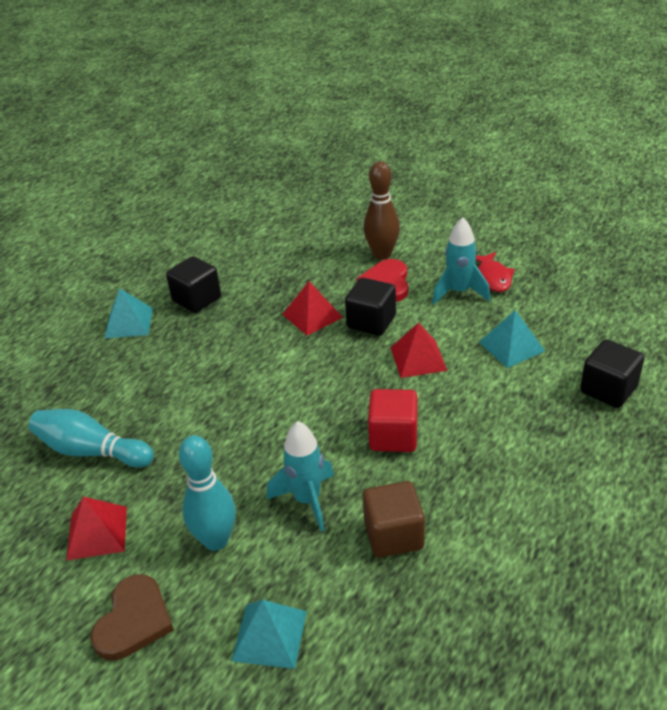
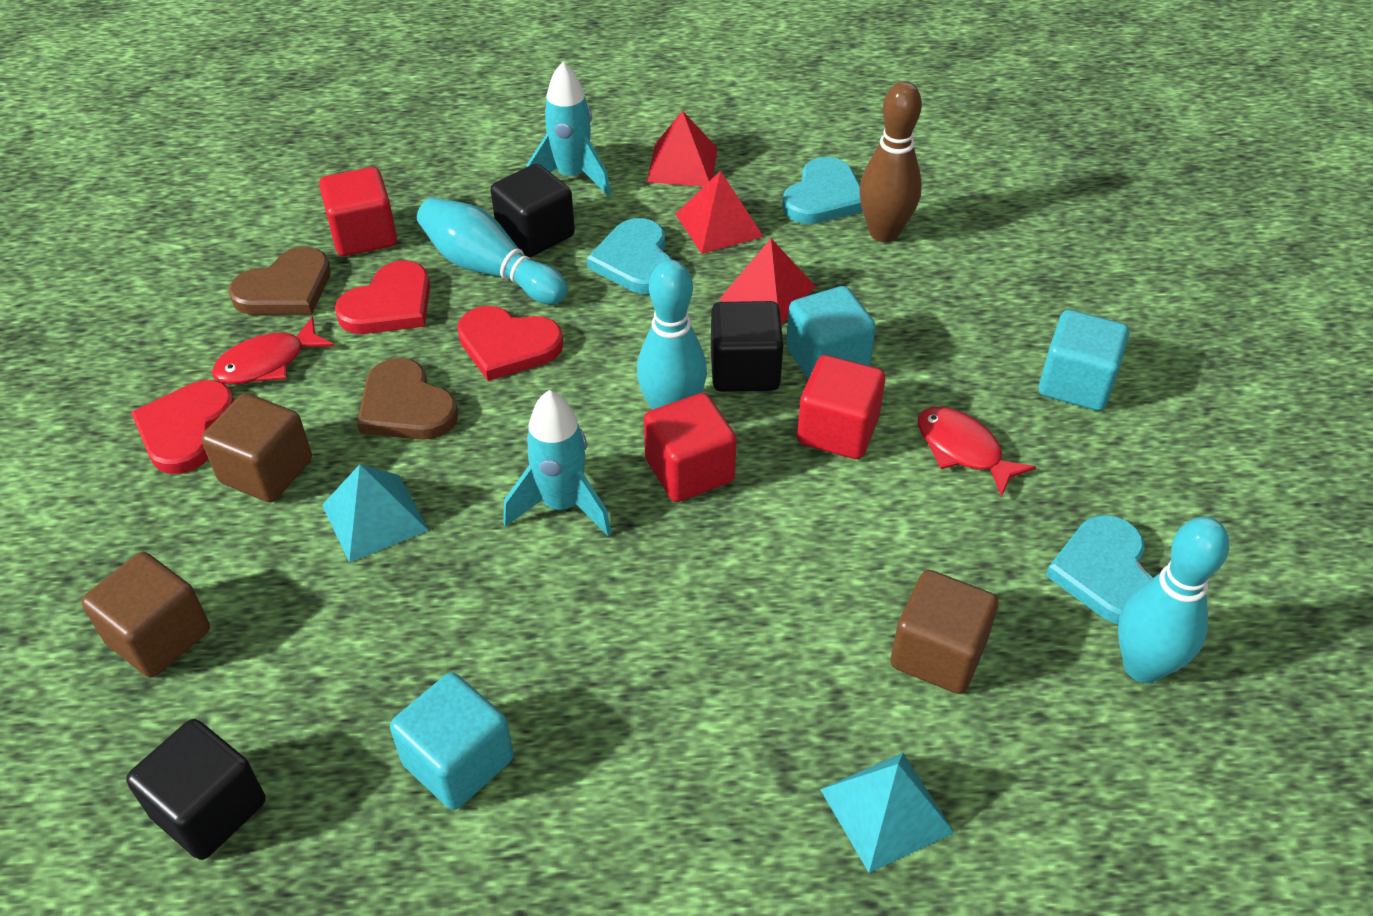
brown cube: 1 -> 3
brown heart: 1 -> 2
red cube: 1 -> 3
red fish: 1 -> 2
red heart: 1 -> 3
turquoise bowling pin: 2 -> 3
turquoise cube: 0 -> 3
turquoise heart: 0 -> 3
turquoise pyramid: 3 -> 2

